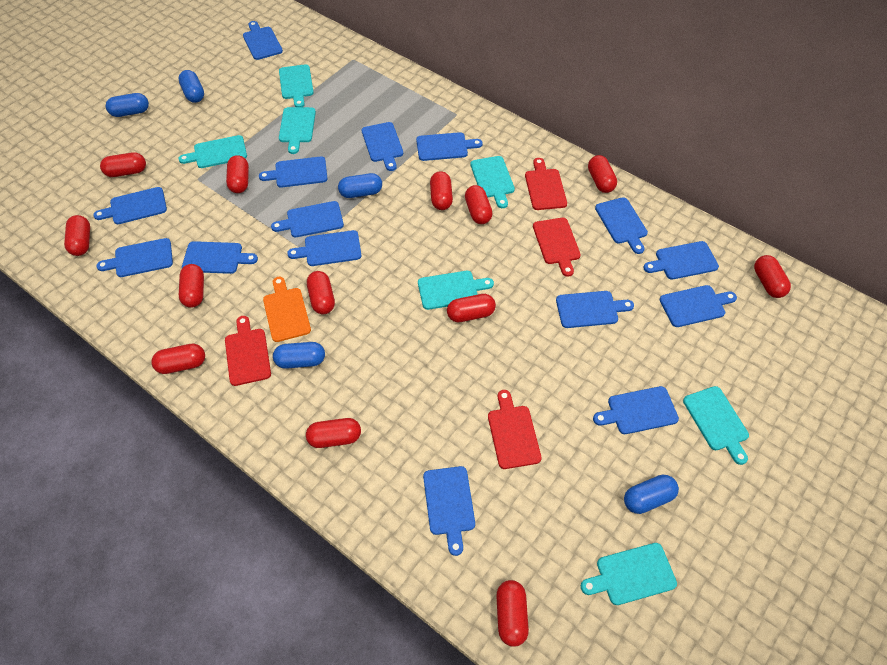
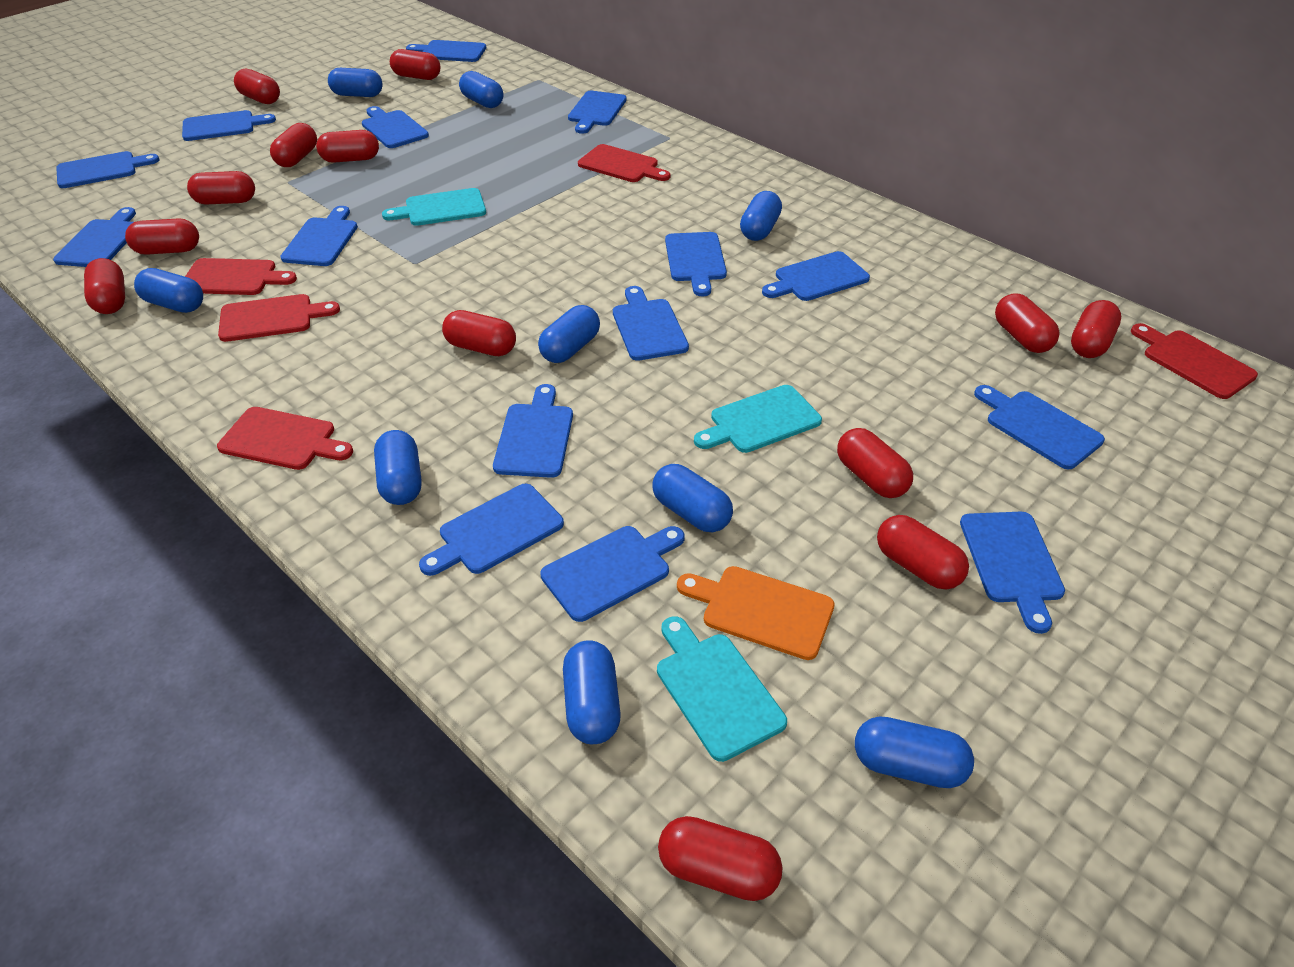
blue capsule: 5 -> 9
red cutting board: 4 -> 5
turquoise cutting board: 7 -> 3

